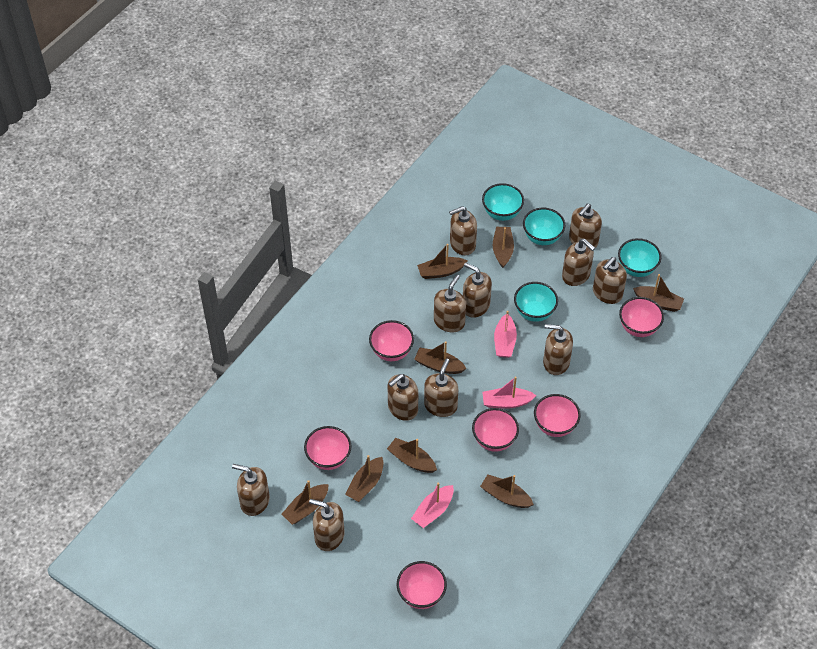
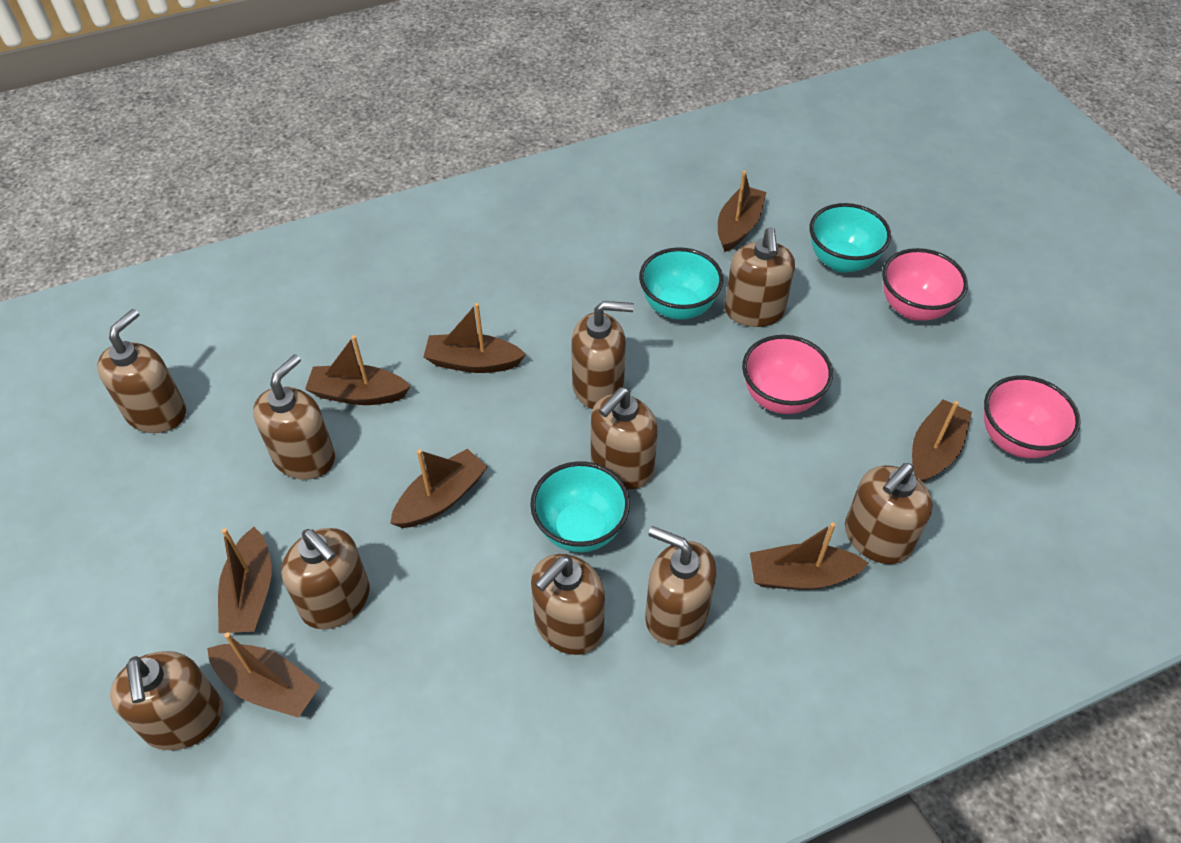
brown soap dispenser: 11 -> 10
pink boat: 3 -> 0
pink bowl: 6 -> 3
turquoise bowl: 4 -> 3

